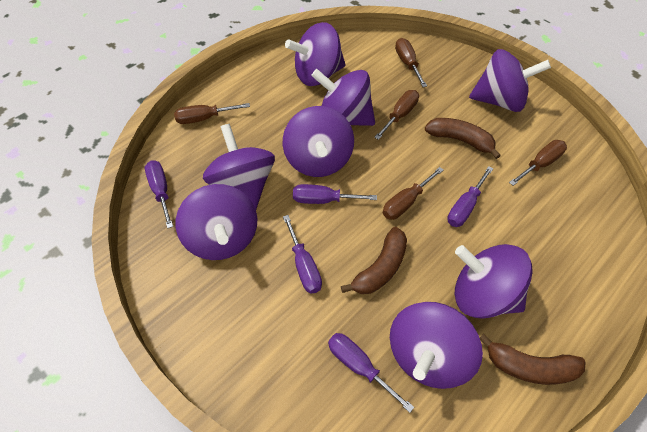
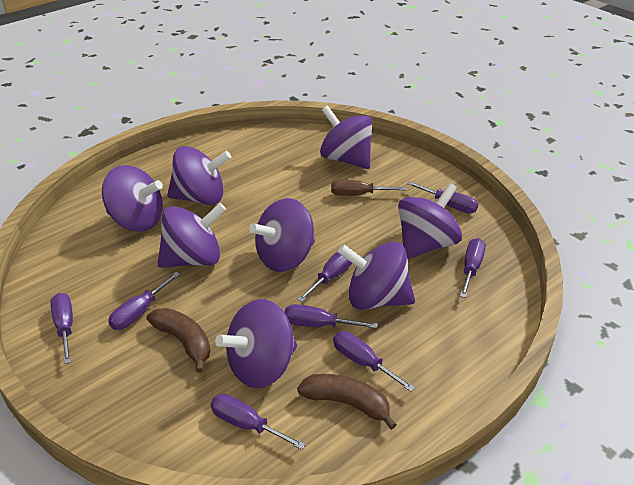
brown banana: 3 -> 2
brown screwdriver: 5 -> 1
purple screwdriver: 5 -> 8

